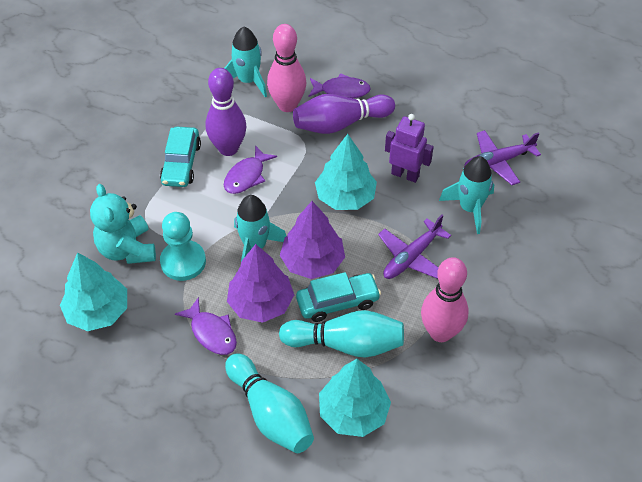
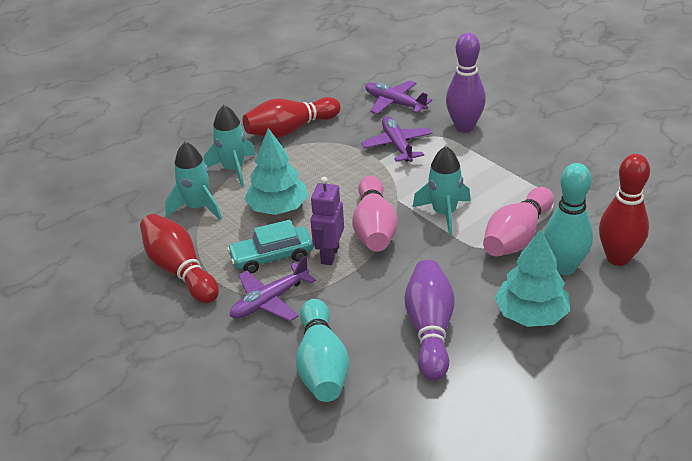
purple fish: 3 -> 0
purple plane: 2 -> 3
purple tree: 2 -> 0
red bowling pin: 0 -> 3
turquoise car: 2 -> 1
turquoise pawn: 1 -> 0
turquoise teddy bear: 1 -> 0
turquoise tree: 3 -> 2

